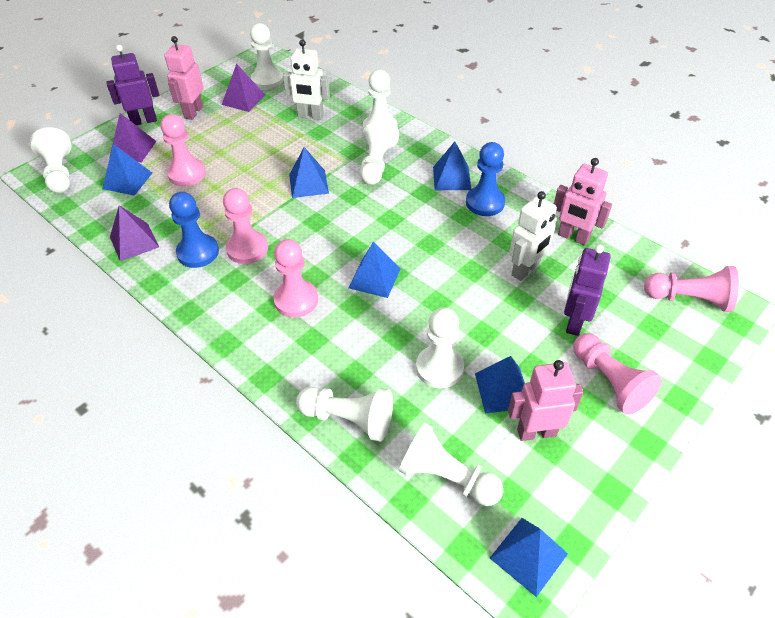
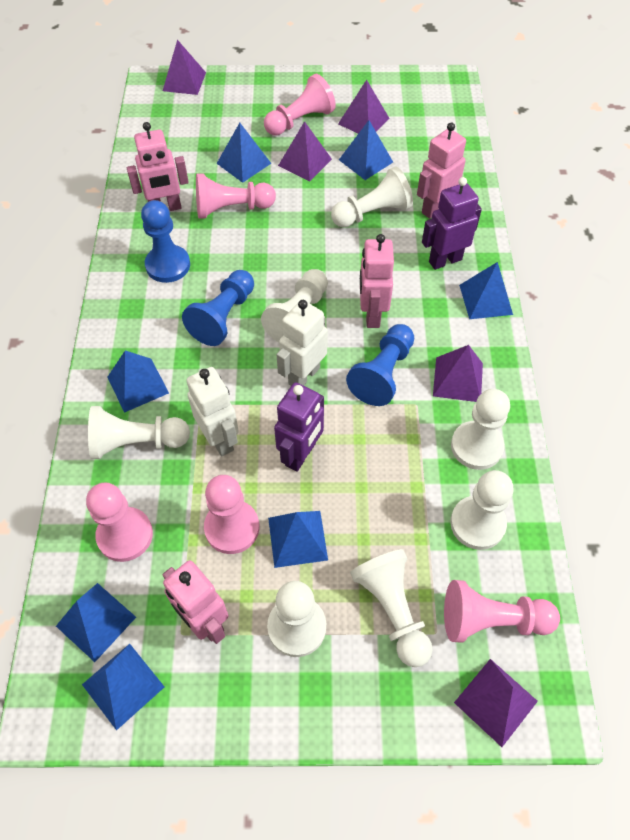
blue pawn: 2 -> 3
blue pyramid: 6 -> 7
pink robot: 3 -> 4
purple pyramid: 3 -> 5

